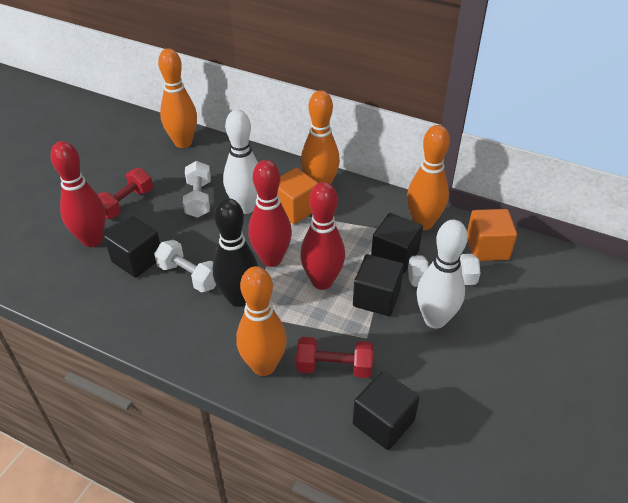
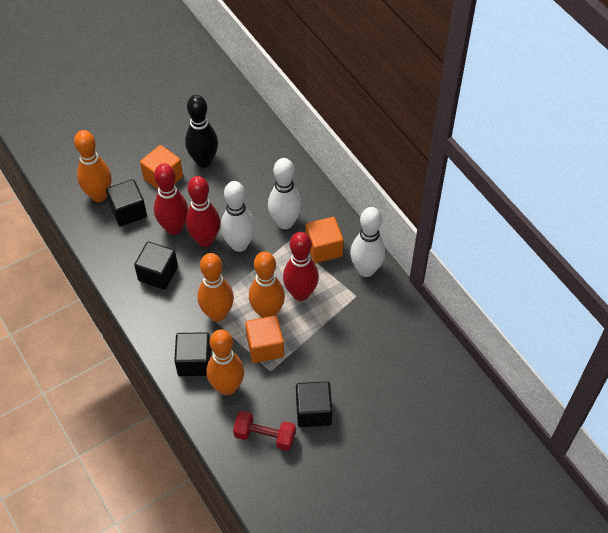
orange cube: 2 -> 3
red dumbbell: 2 -> 1
white bowling pin: 2 -> 3
white dumbbell: 3 -> 0

